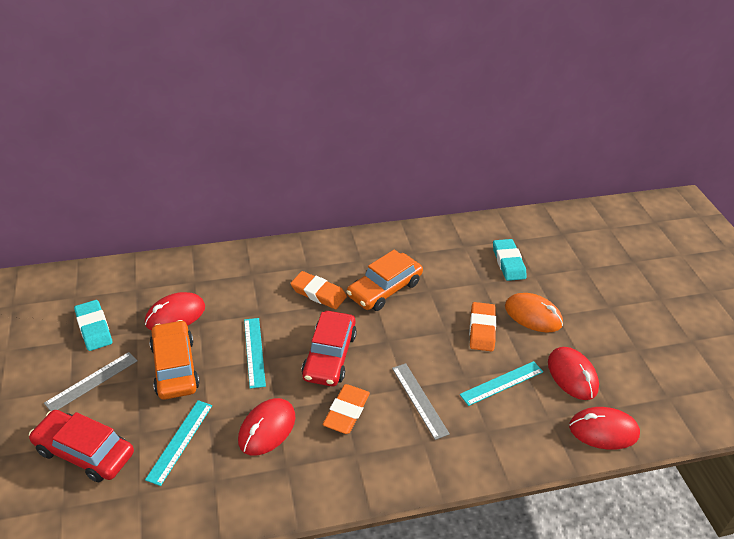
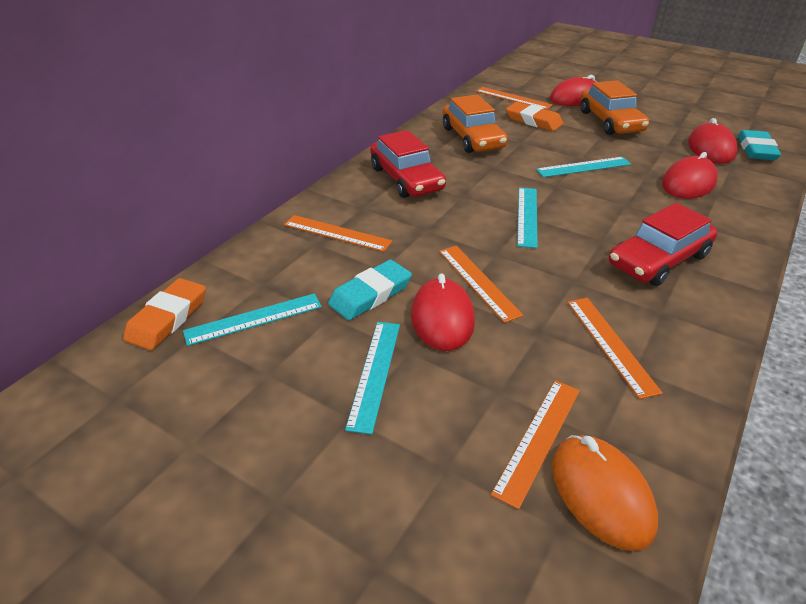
grey ruler: 2 -> 0
orange eraser: 3 -> 2
orange ruler: 0 -> 5
turquoise ruler: 3 -> 4

